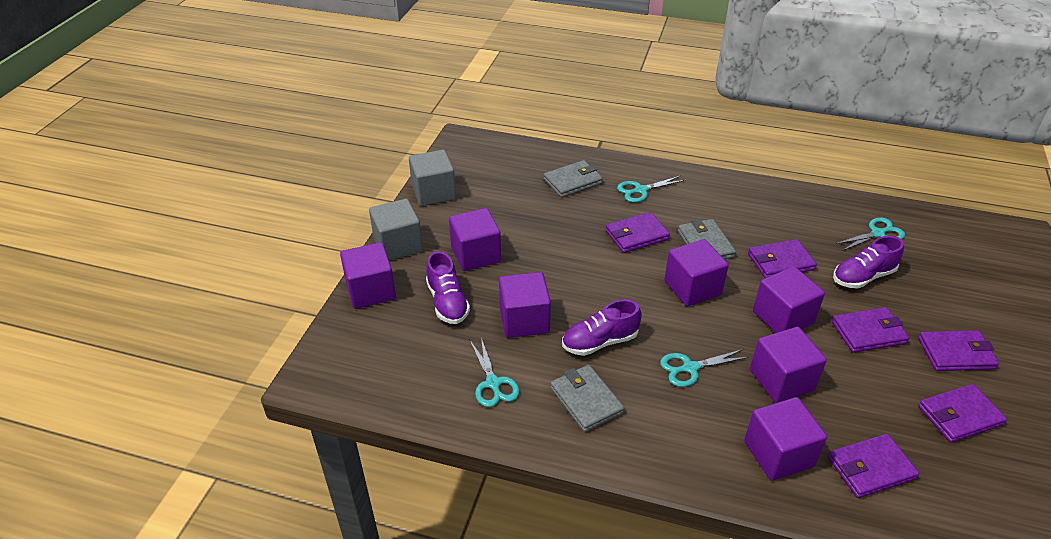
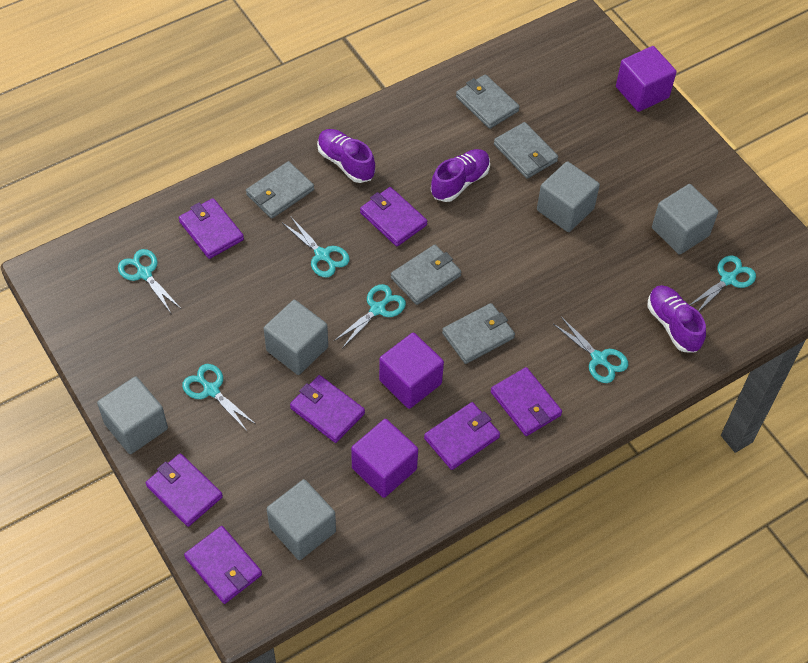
grey cube: 2 -> 5
grey wallet: 3 -> 5
purple cube: 7 -> 3
purple wallet: 6 -> 7
turquoise scissors: 4 -> 6

